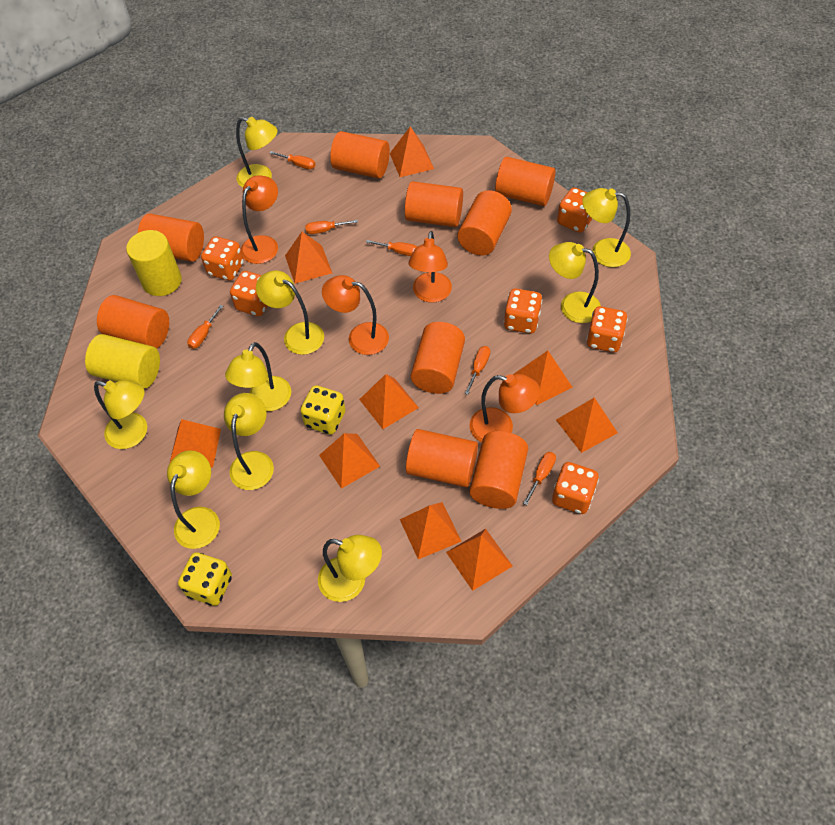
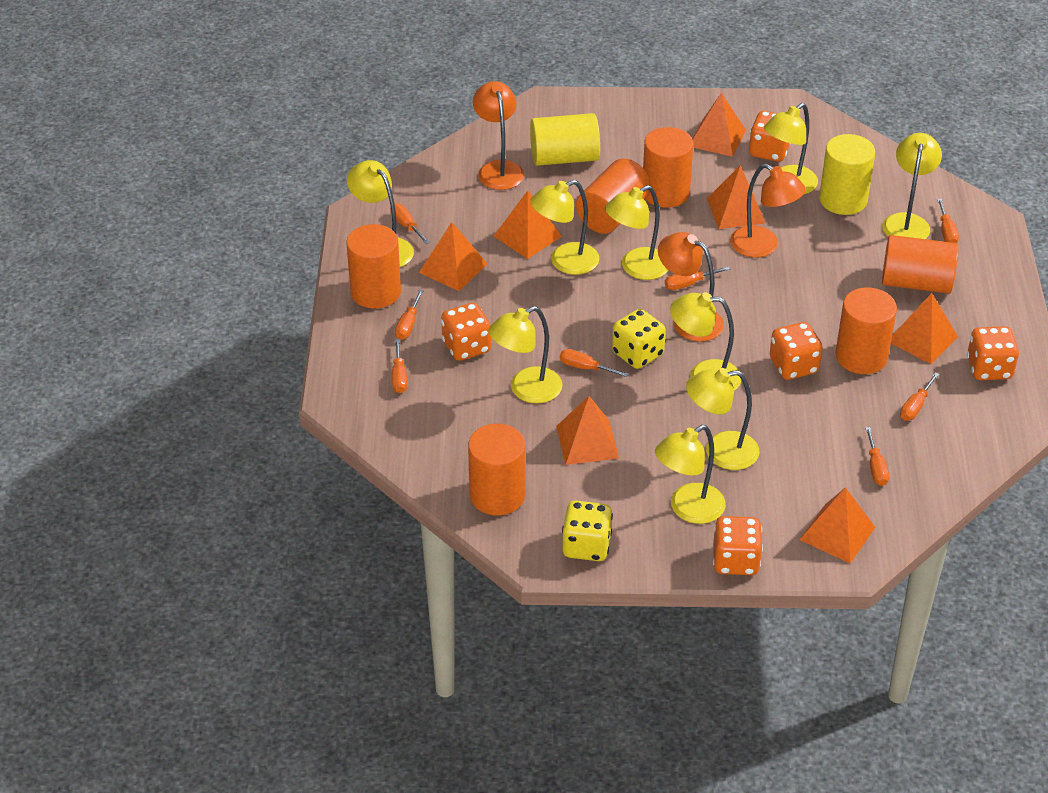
orange cylinder: 9 -> 6
orange dice: 6 -> 5
orange lamp: 4 -> 3
orange pyramid: 9 -> 7
orange screwdriver: 6 -> 8

